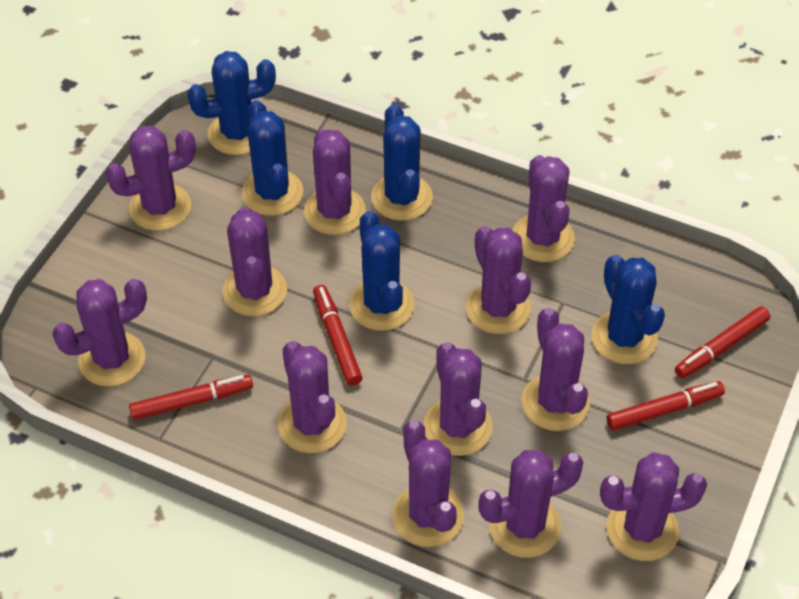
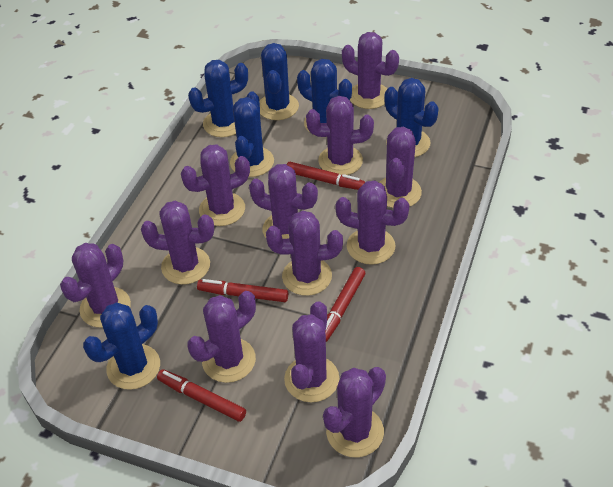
blue cactus: 5 -> 6

